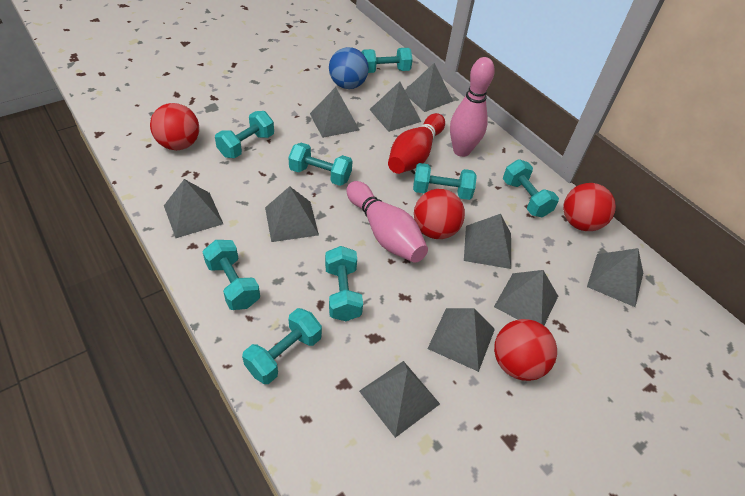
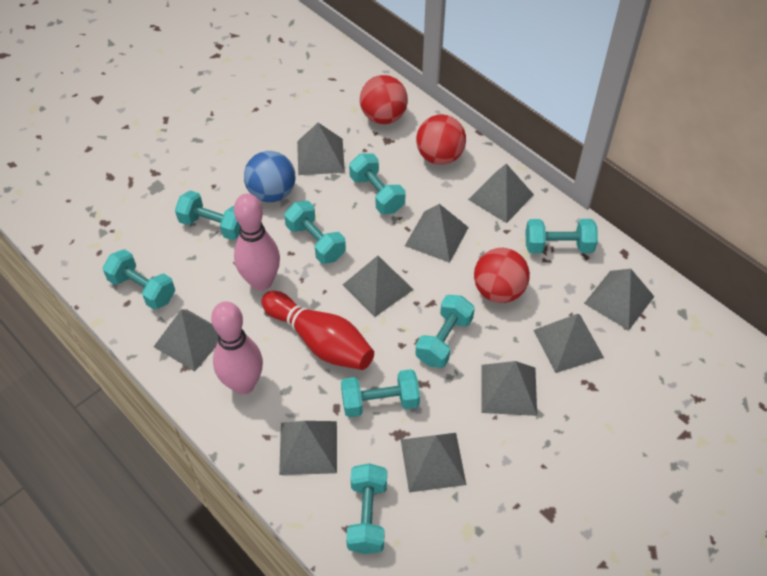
red ball: 4 -> 3

